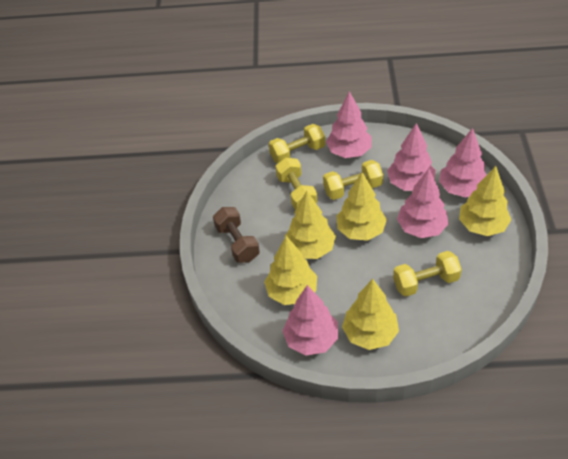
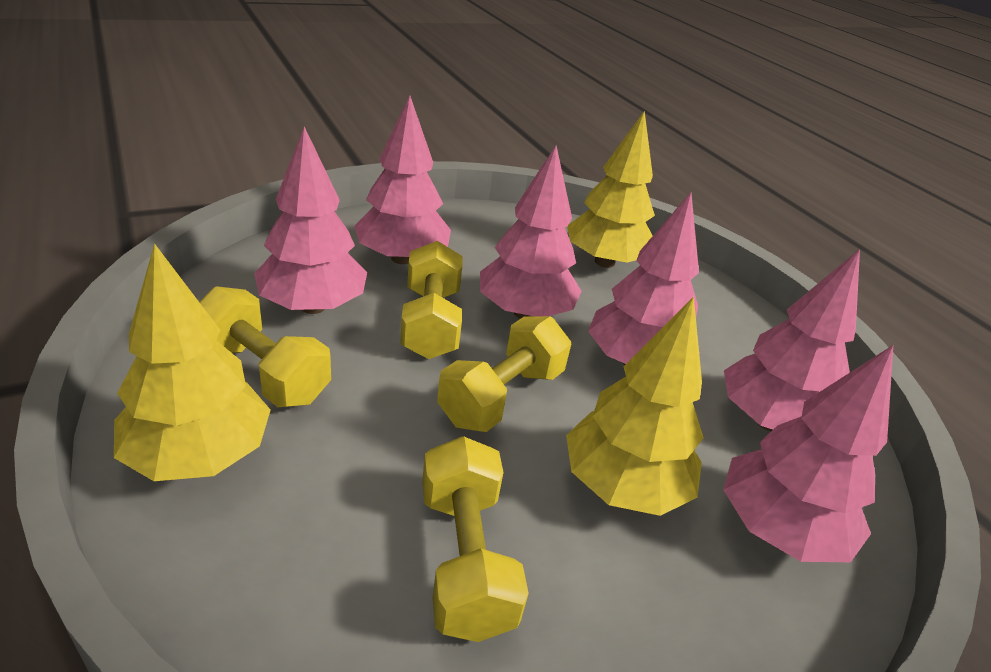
brown dumbbell: 1 -> 0
pink tree: 5 -> 6
yellow tree: 5 -> 3

